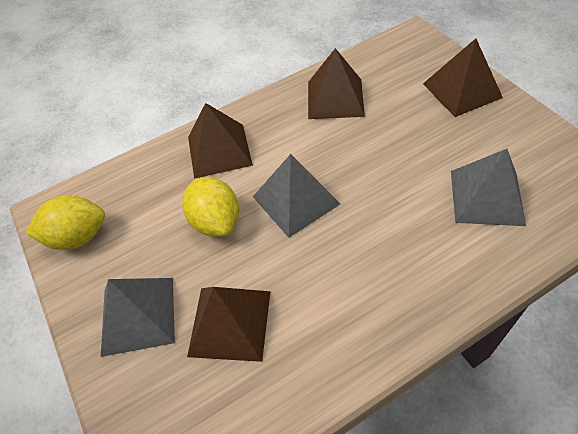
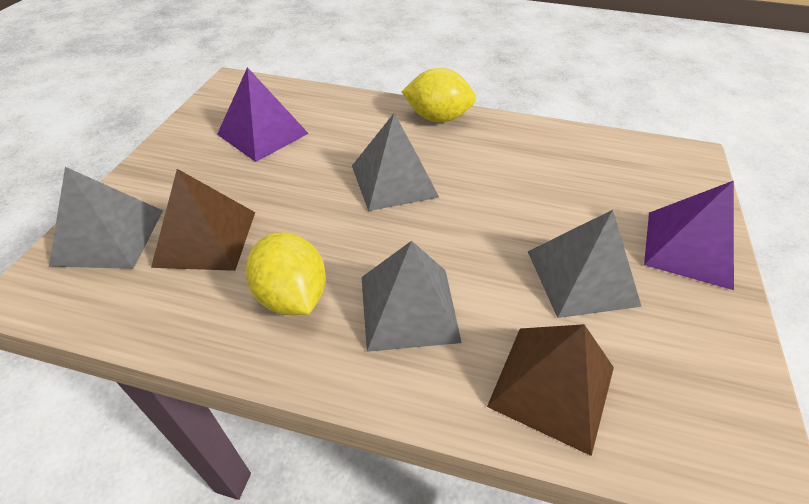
brown pyramid: 4 -> 2
grey pyramid: 3 -> 4
purple pyramid: 0 -> 2

